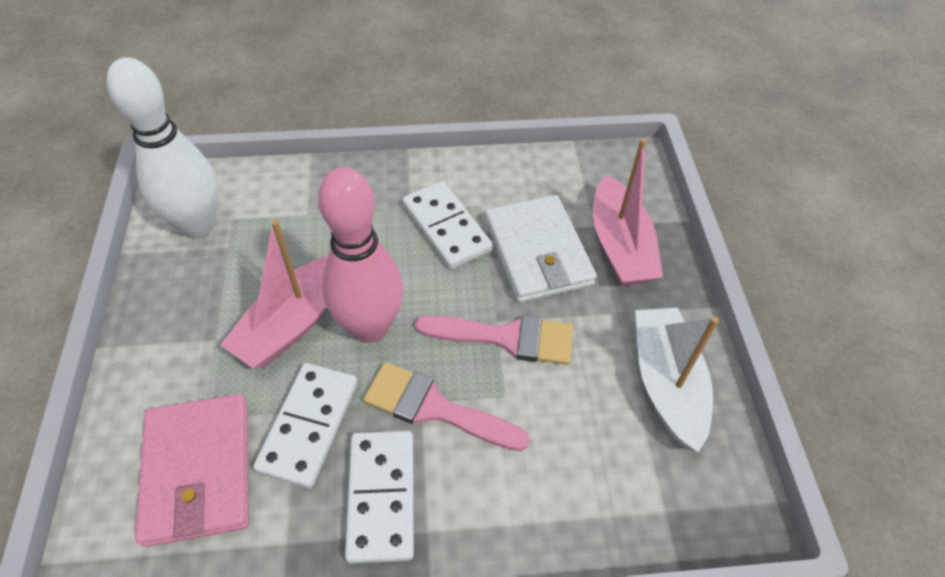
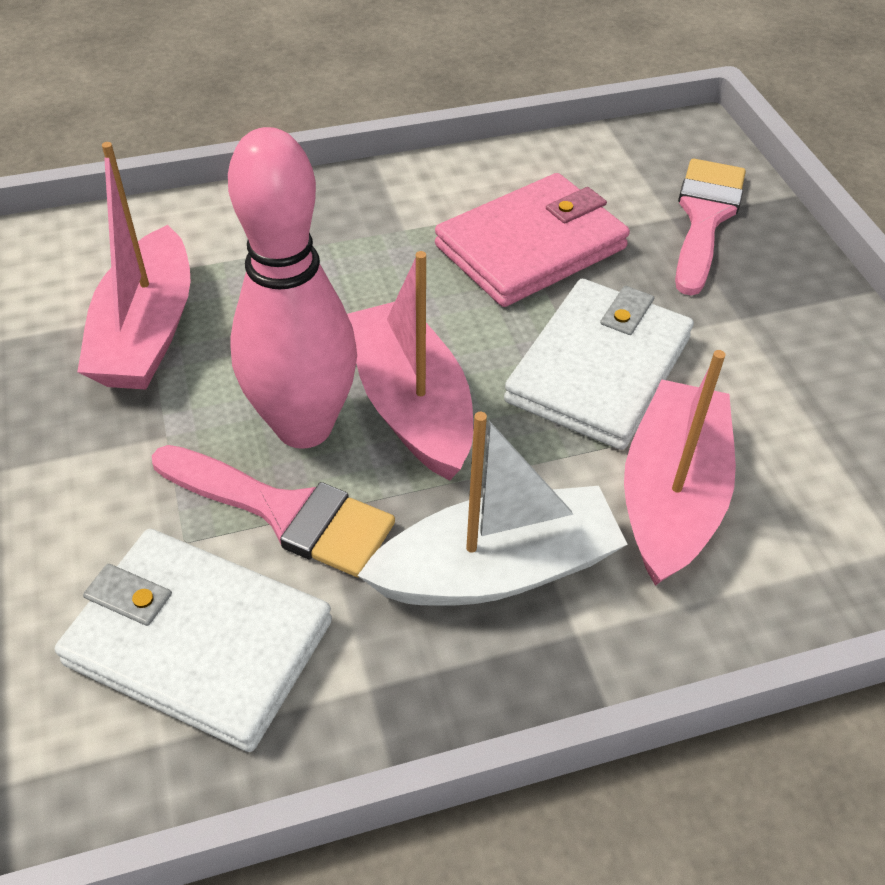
pink boat: 2 -> 3
white bowling pin: 1 -> 0
white domino: 3 -> 0
white wallet: 1 -> 2

